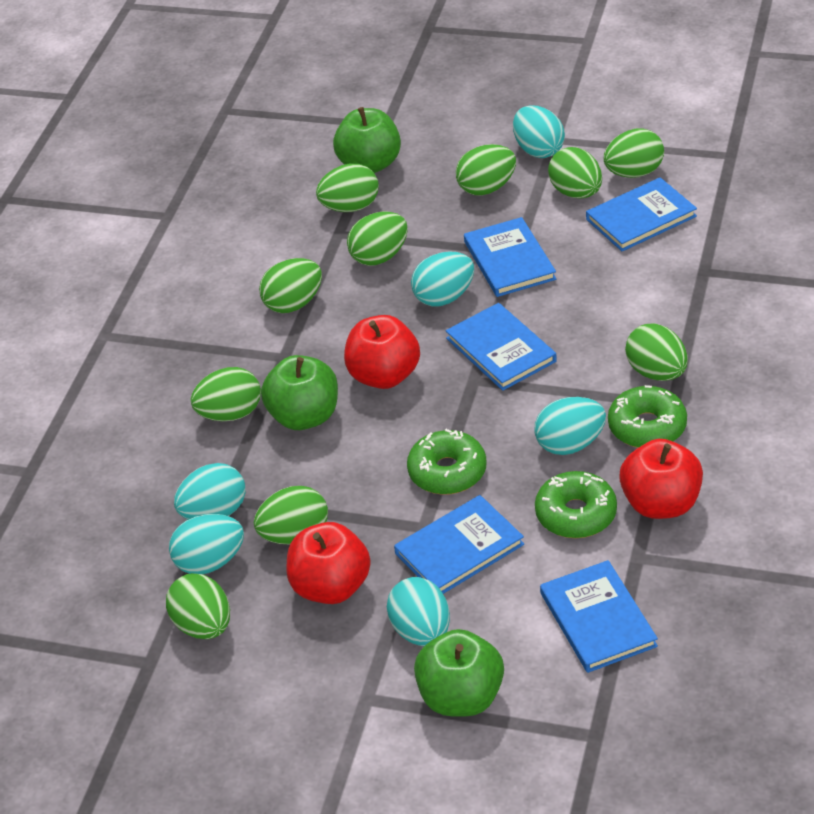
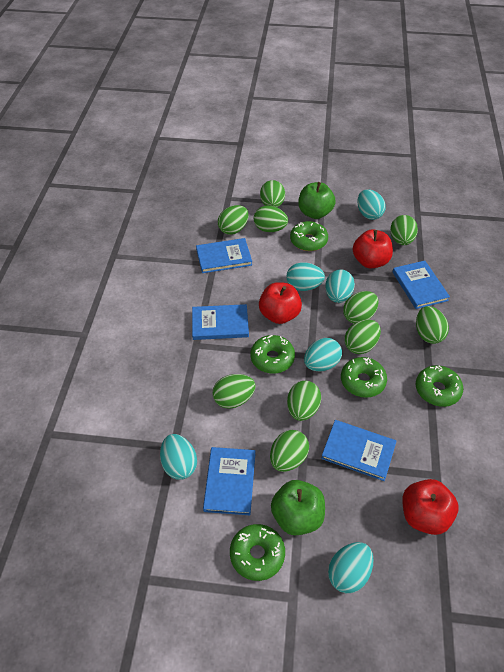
green apple: 3 -> 2
green donut: 3 -> 5

